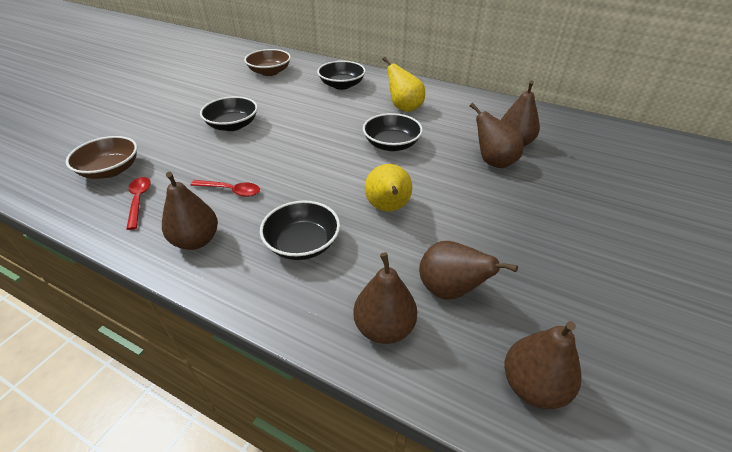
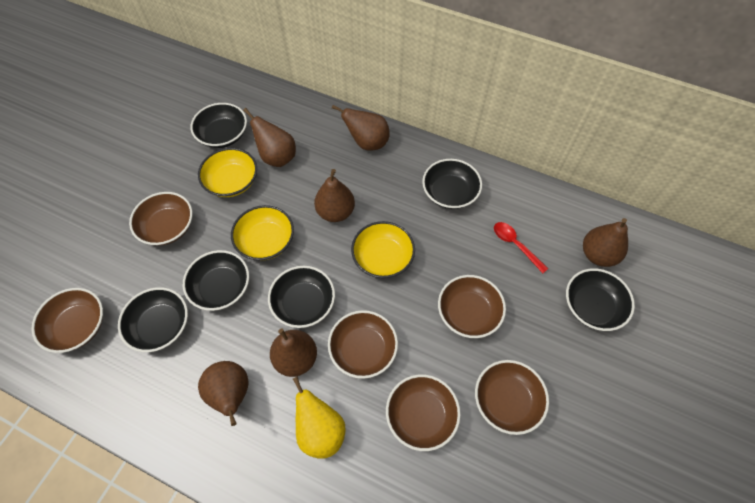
black bowl: 4 -> 6
brown bowl: 2 -> 6
red spoon: 2 -> 1
yellow bowl: 0 -> 3
yellow pear: 2 -> 1

